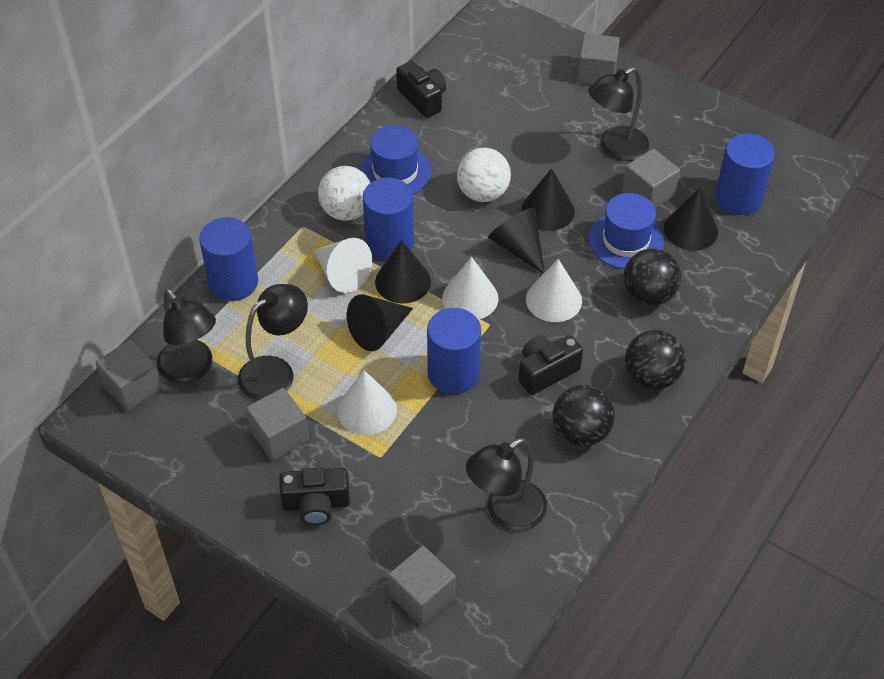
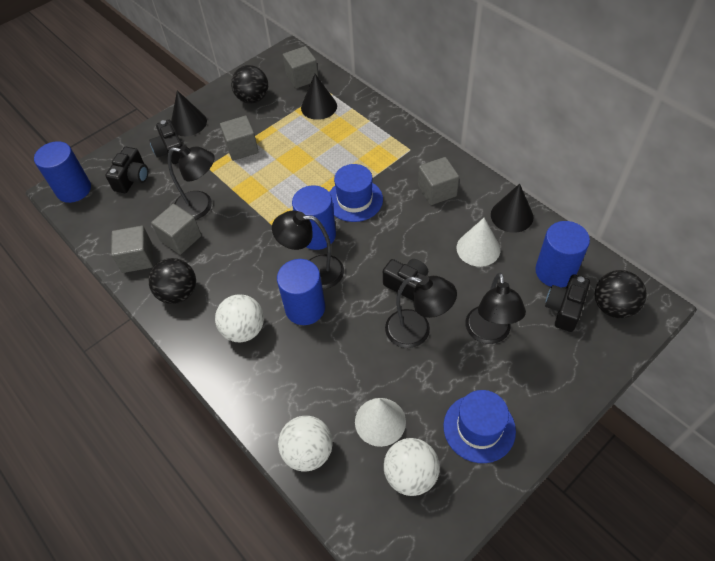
black camera: 3 -> 4
black cone: 5 -> 3
white ball: 2 -> 3
white cone: 4 -> 2

